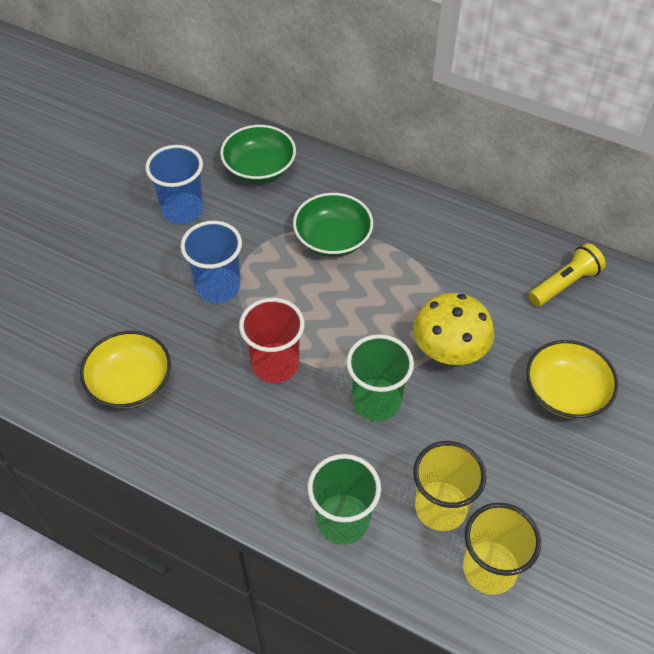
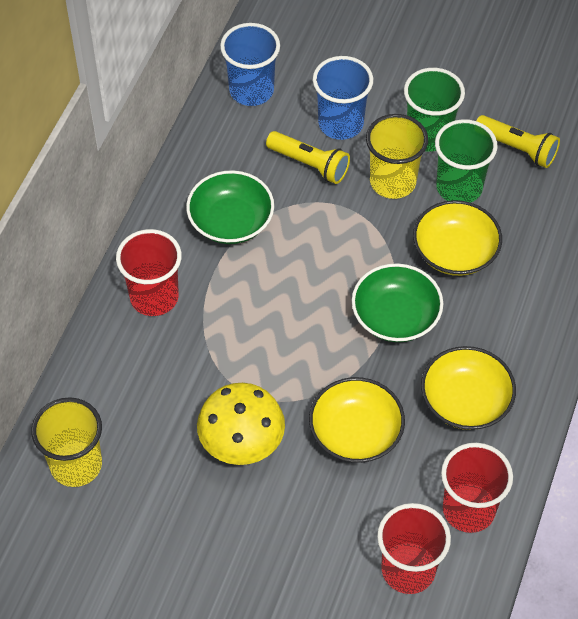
red cup: 1 -> 3
yellow bowl: 2 -> 3
yellow flashlight: 1 -> 2

